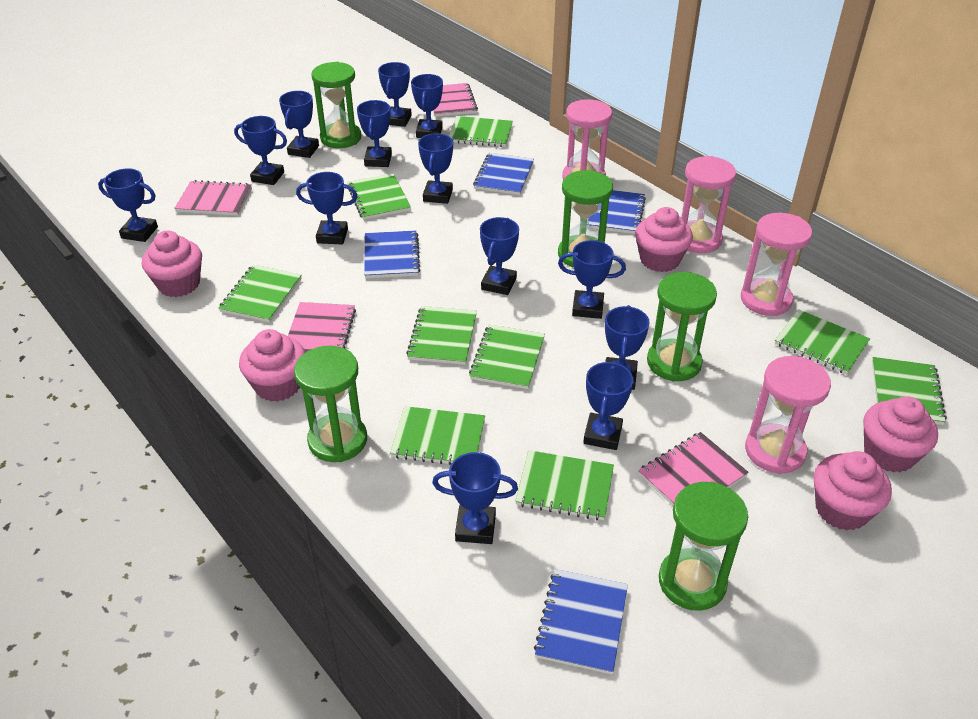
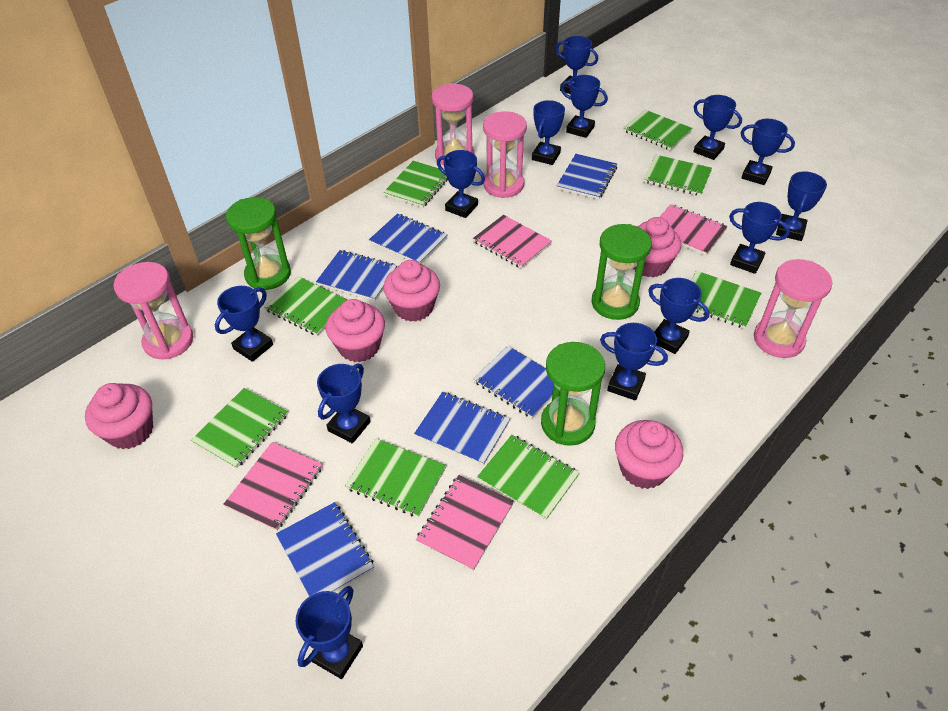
blue notebook: 4 -> 6
green hourglass: 5 -> 3
green notebook: 9 -> 8

